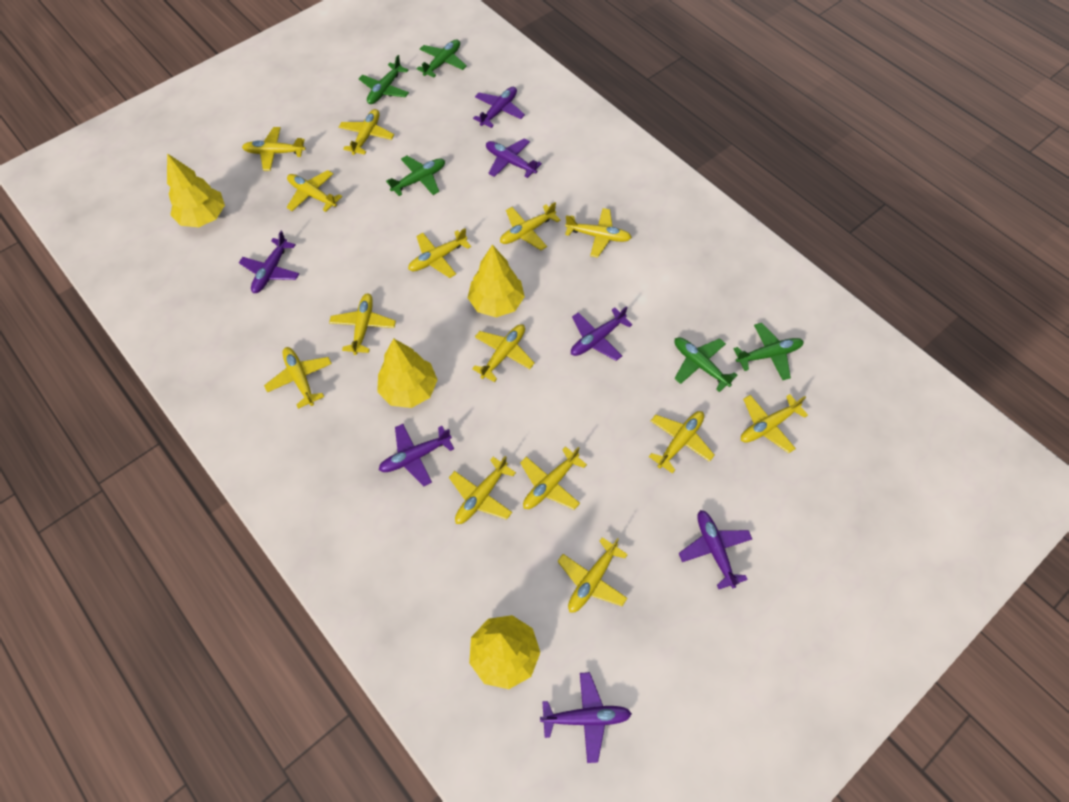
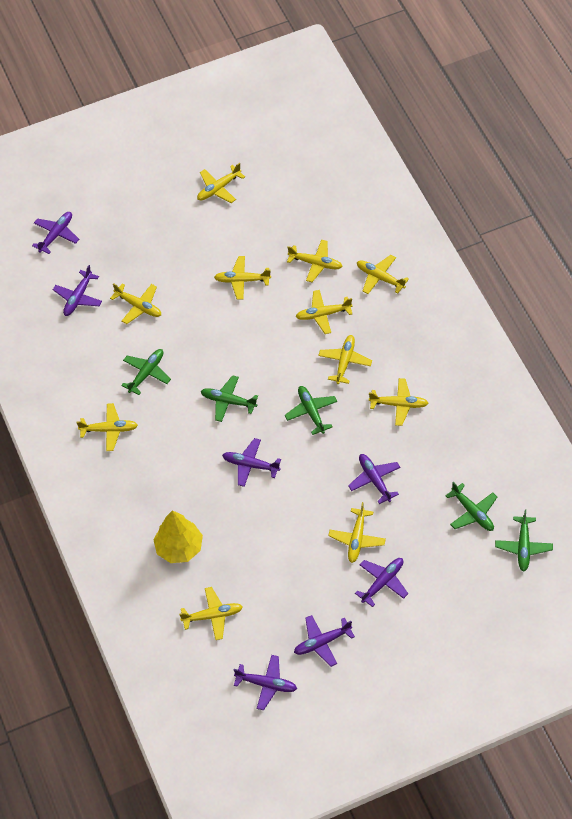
yellow plane: 14 -> 11
yellow tree: 4 -> 1

